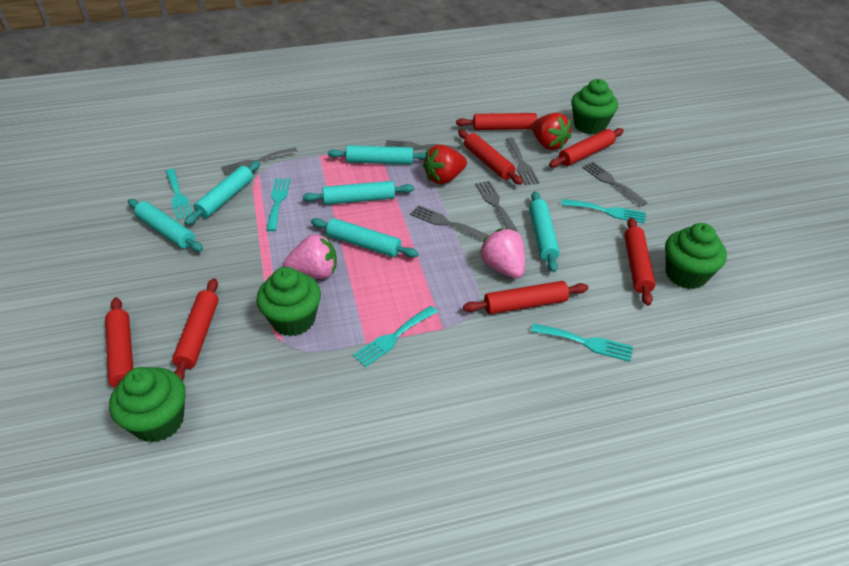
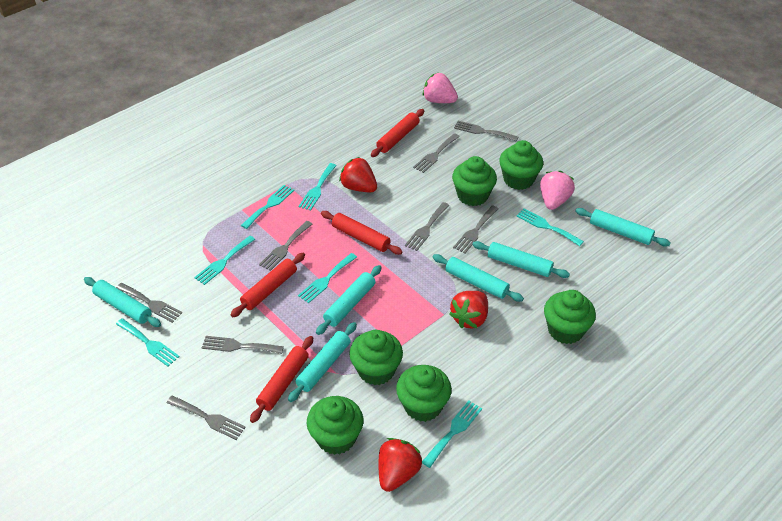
green cupcake: 4 -> 6
grey fork: 6 -> 8
red rolling pin: 7 -> 4
red strawberry: 2 -> 3
turquoise fork: 5 -> 7

